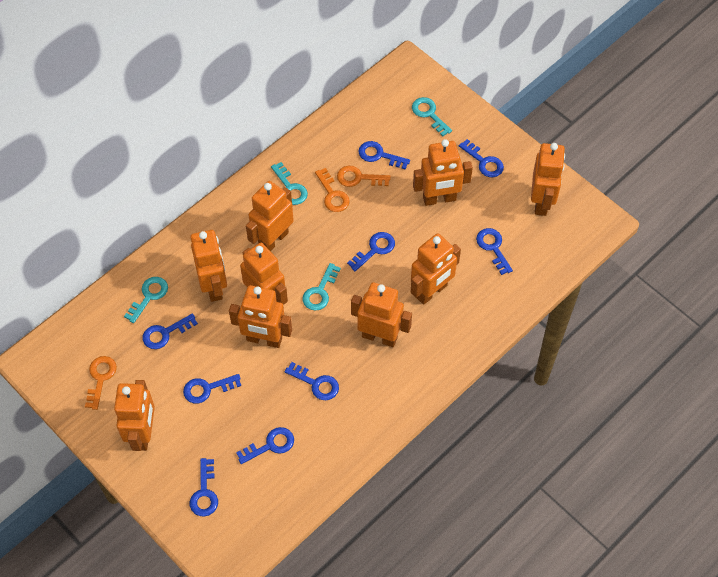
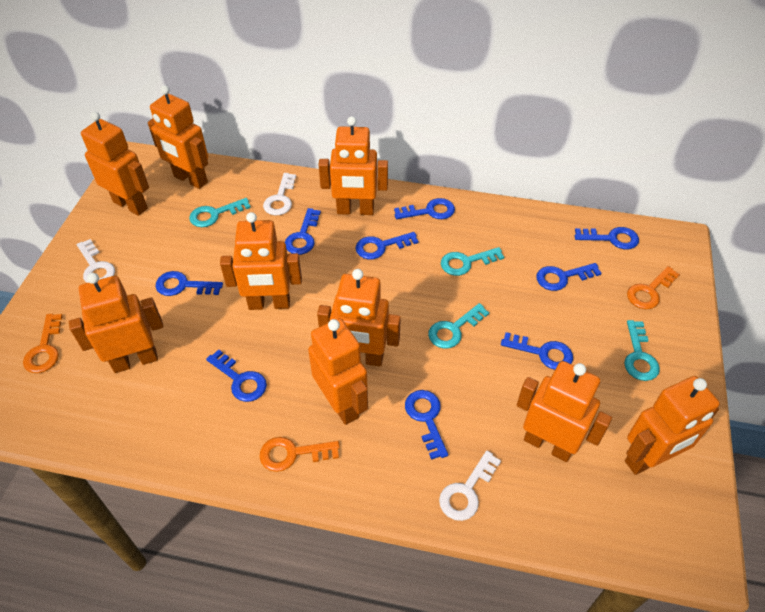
white key: 0 -> 3

